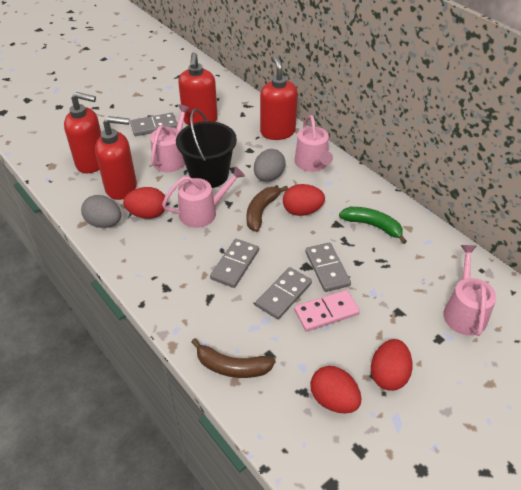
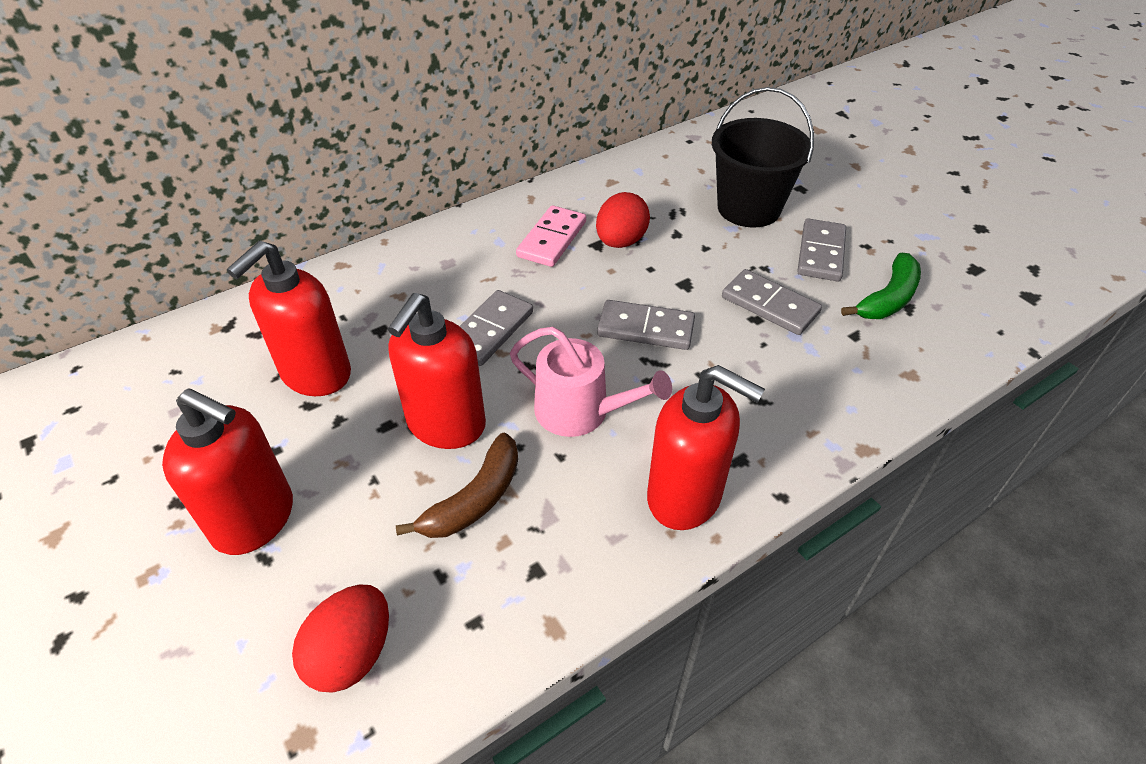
brown banana: 2 -> 1
grey egg: 2 -> 0
pink watering can: 4 -> 1
red egg: 4 -> 2

